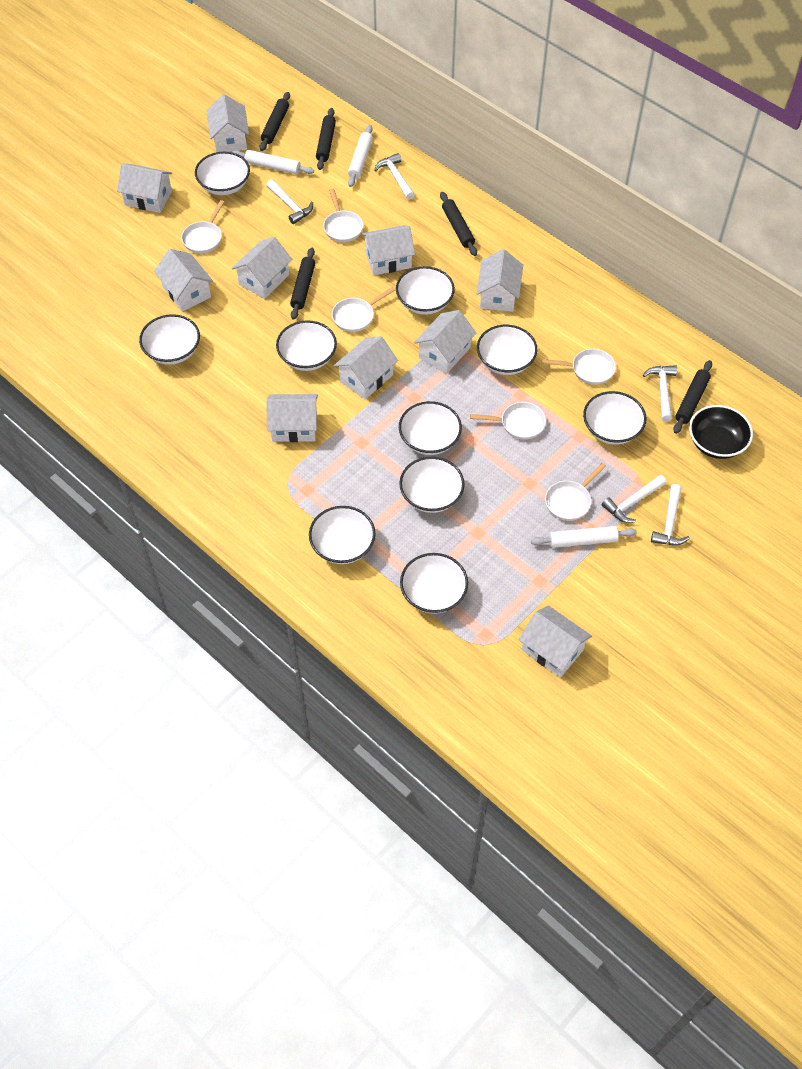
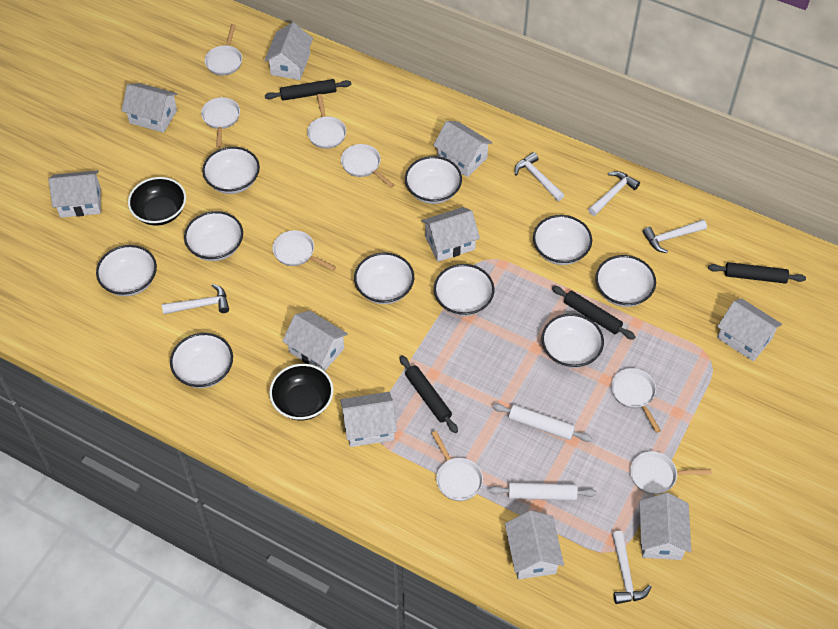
black bowl: 1 -> 2
black rolling pin: 5 -> 4
white pan: 6 -> 8
white rolling pin: 3 -> 2

